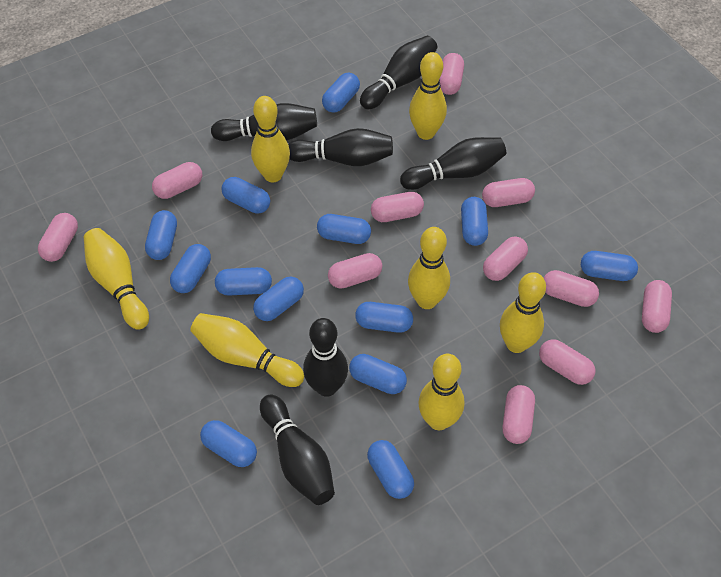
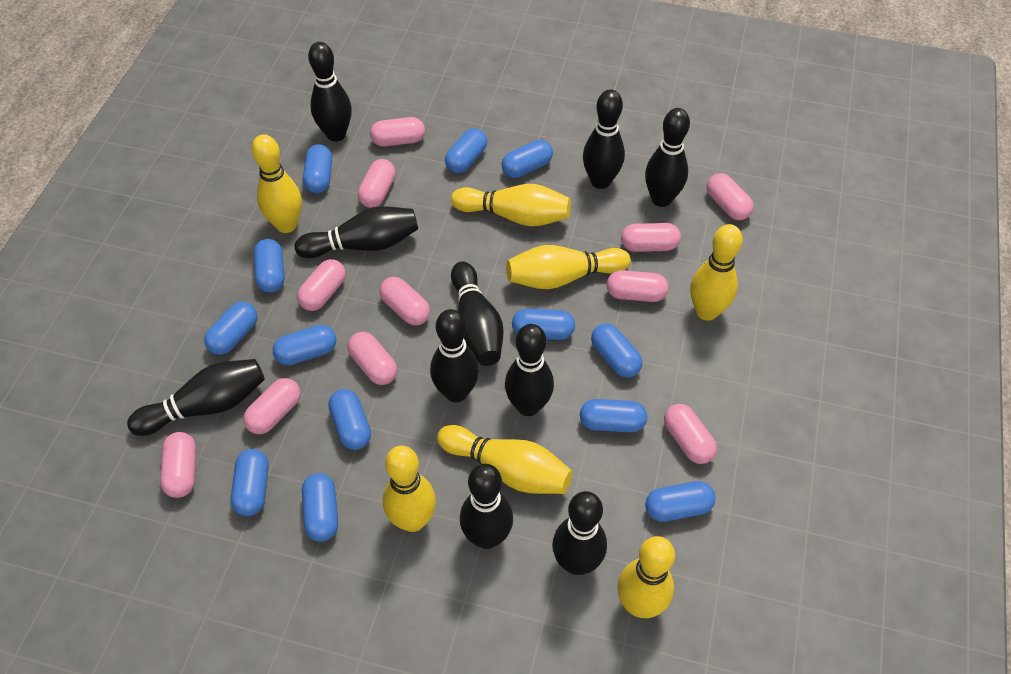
black bowling pin: 6 -> 10

